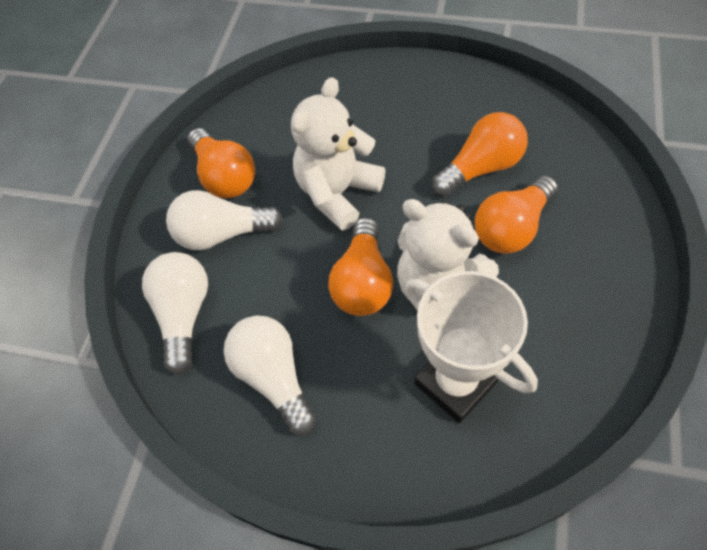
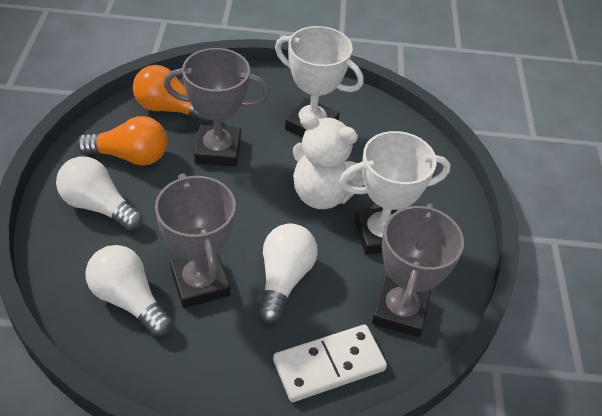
grey trophy: 0 -> 3
orange light bulb: 4 -> 2
white domino: 0 -> 1
white teddy bear: 2 -> 1
white trophy: 1 -> 2

